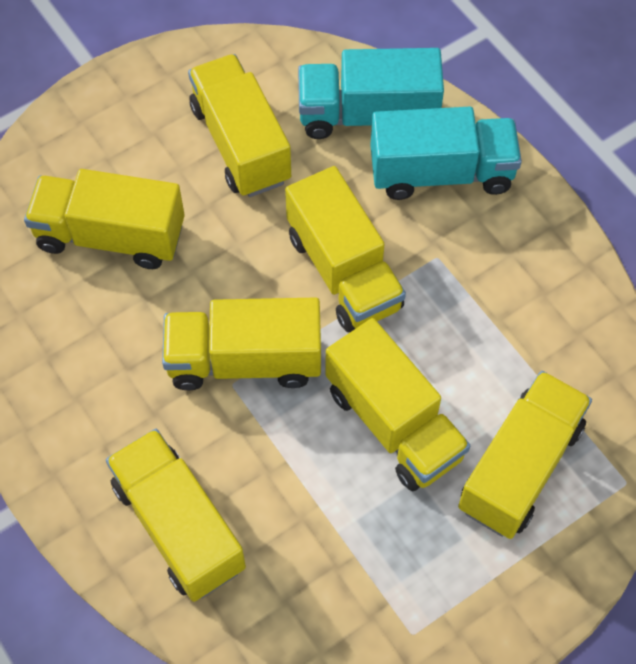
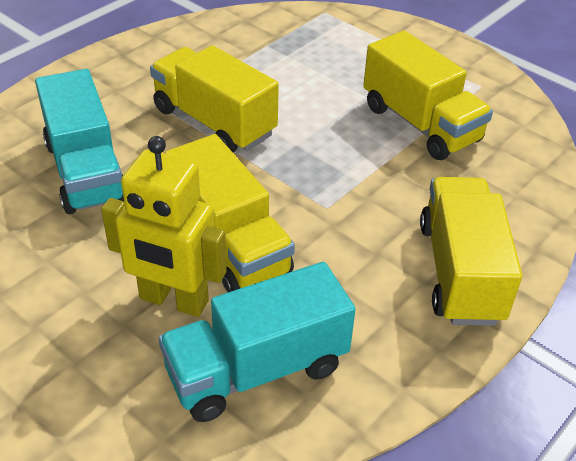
yellow robot: 0 -> 1
yellow truck: 7 -> 4

